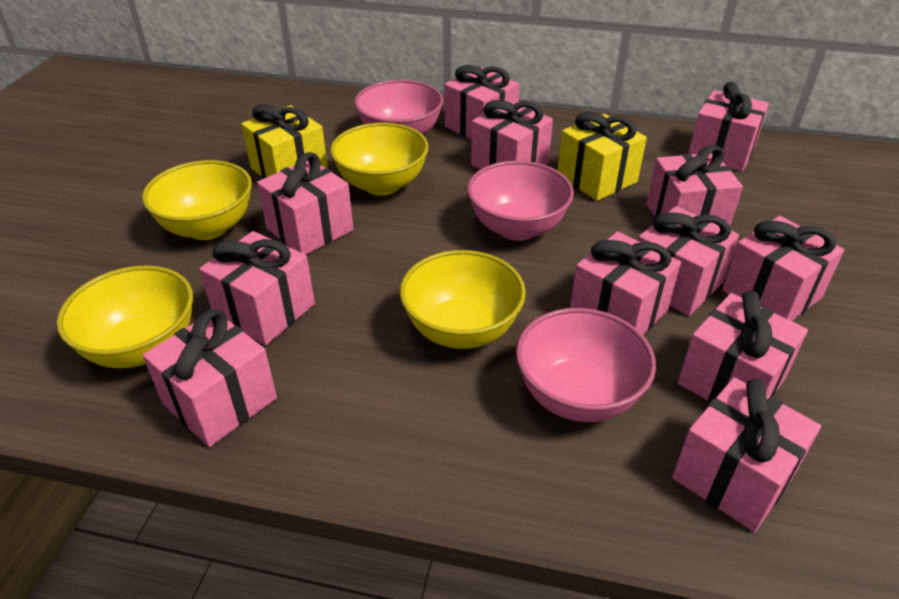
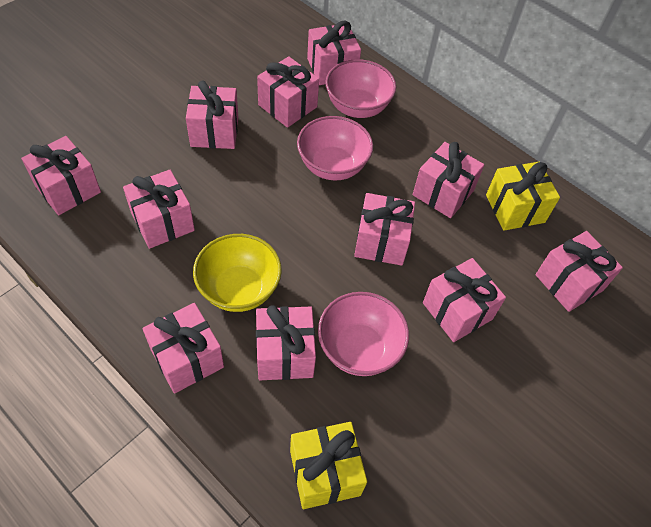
pink gift: 12 -> 11
yellow bowl: 4 -> 1

